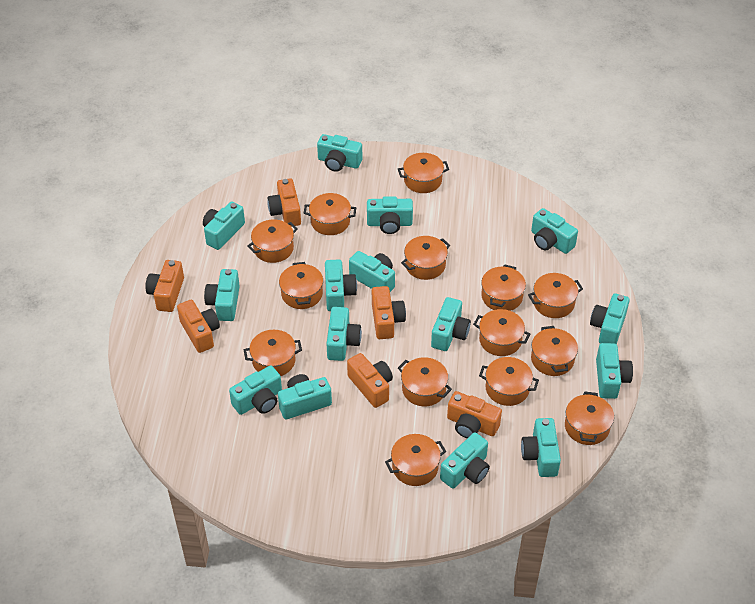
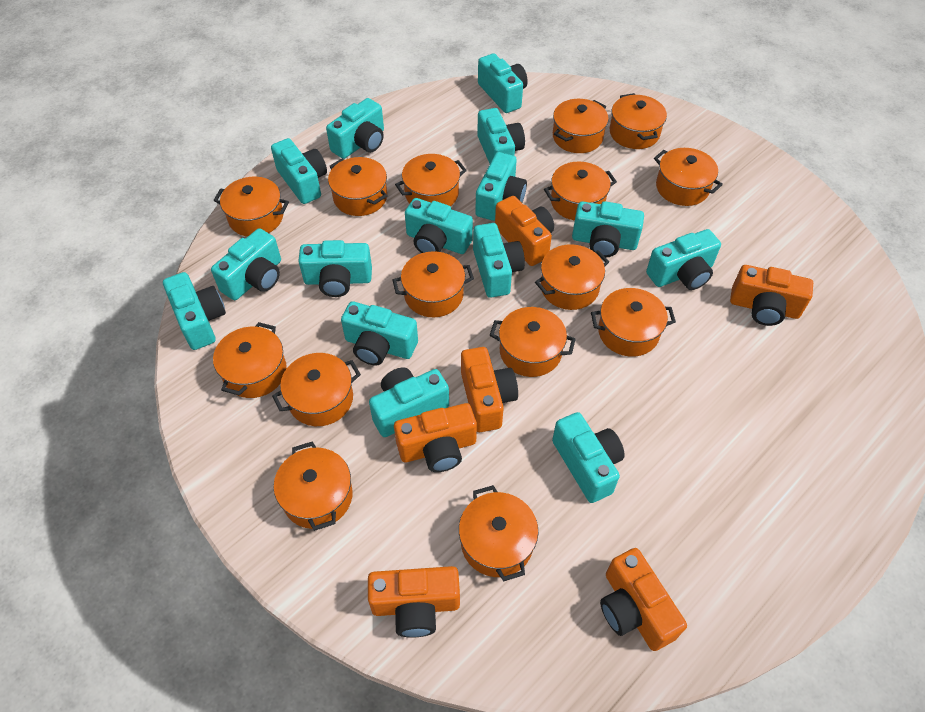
orange pot: 14 -> 15

